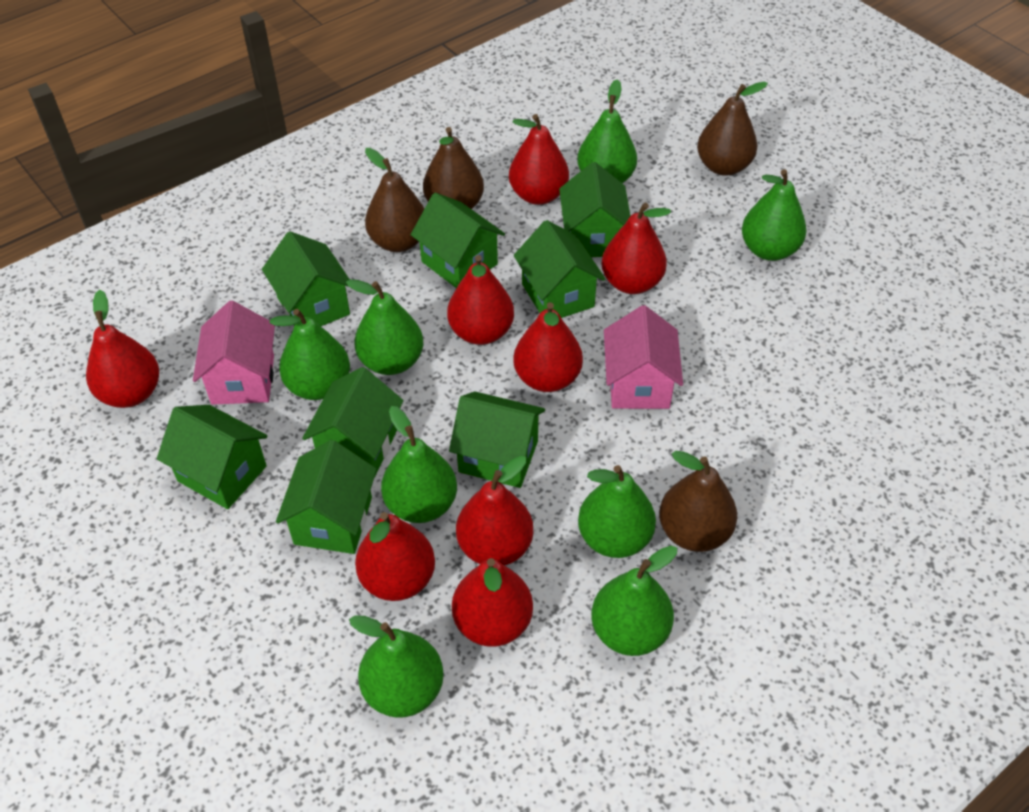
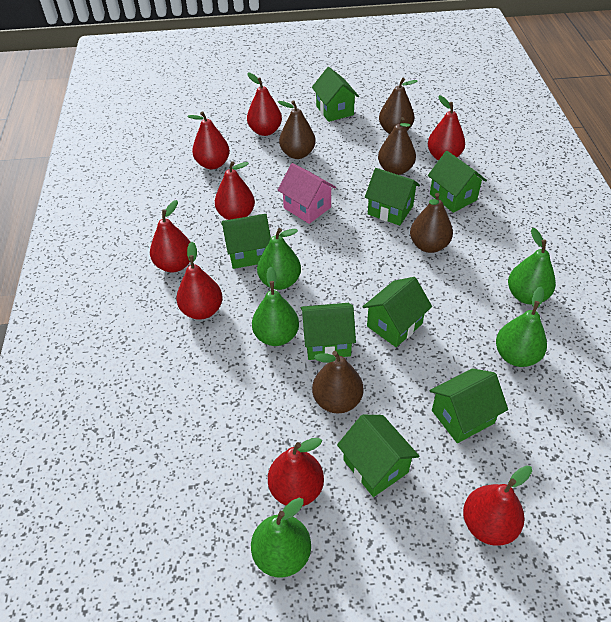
brown pear: 4 -> 5
green pear: 8 -> 5
pink house: 2 -> 1

